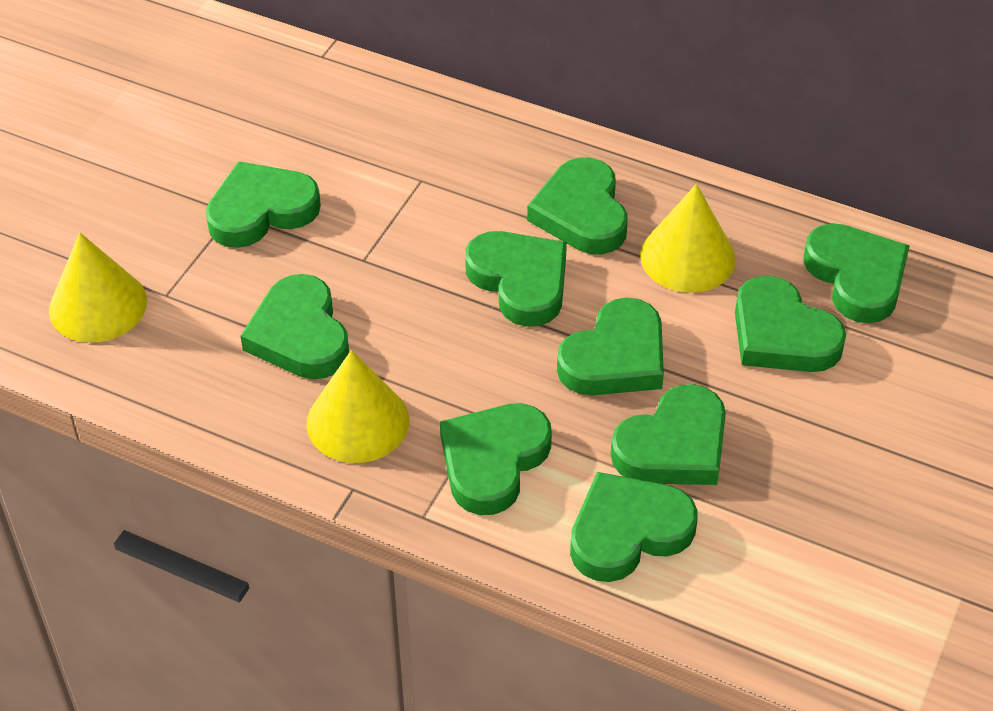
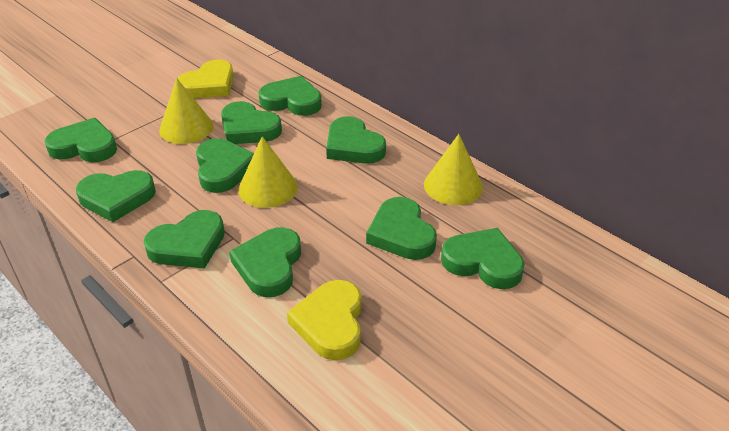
yellow heart: 0 -> 2

